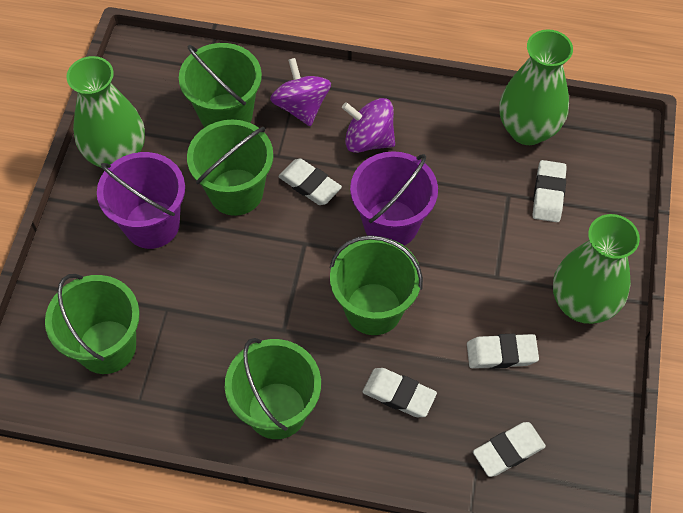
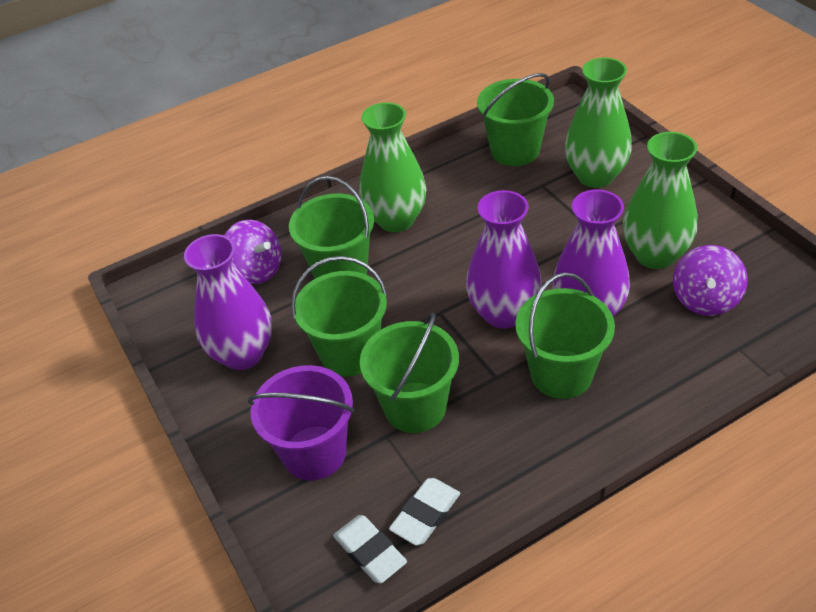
purple bucket: 2 -> 1
purple vase: 0 -> 3
white eraser: 5 -> 2

